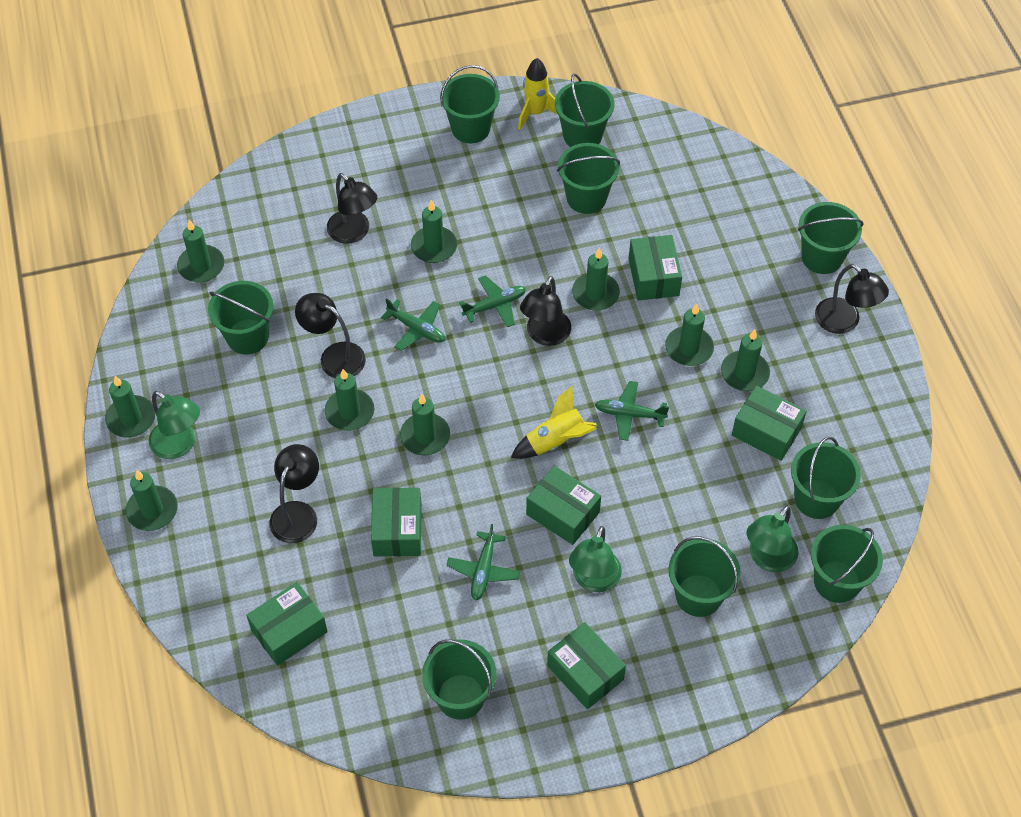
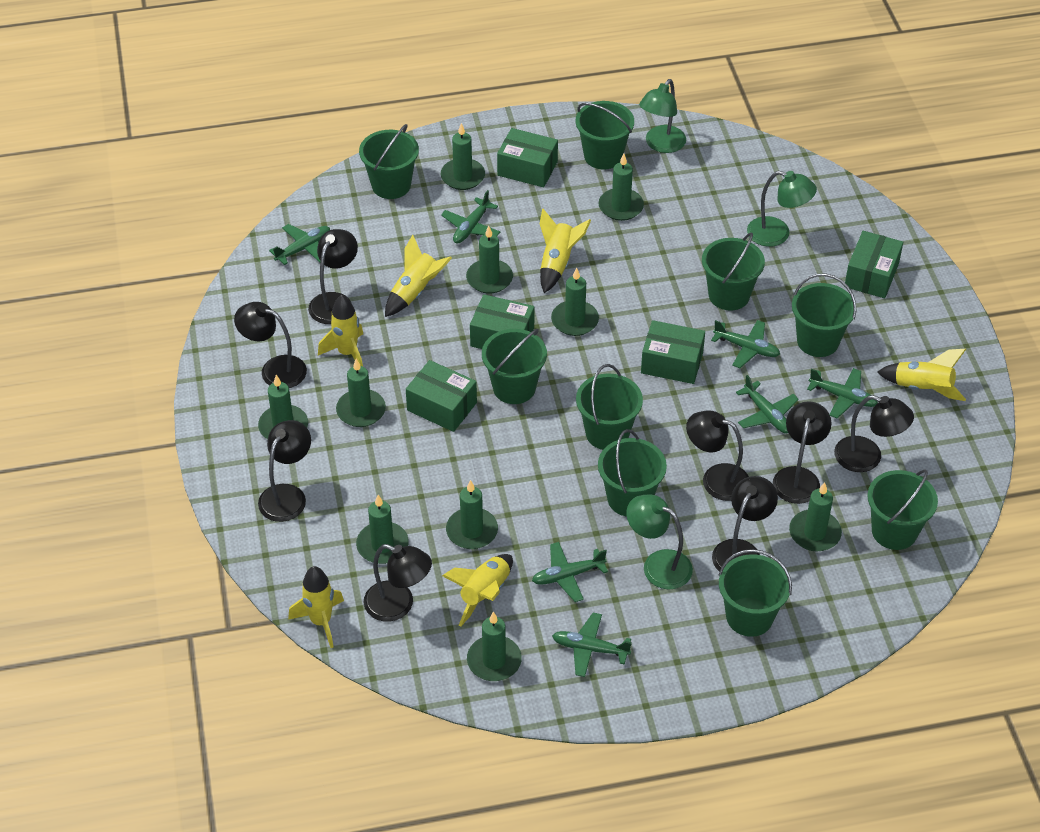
black lamp: 5 -> 8
green box: 6 -> 5
green candle: 9 -> 10
green plane: 4 -> 7
yellow rocket: 2 -> 6

